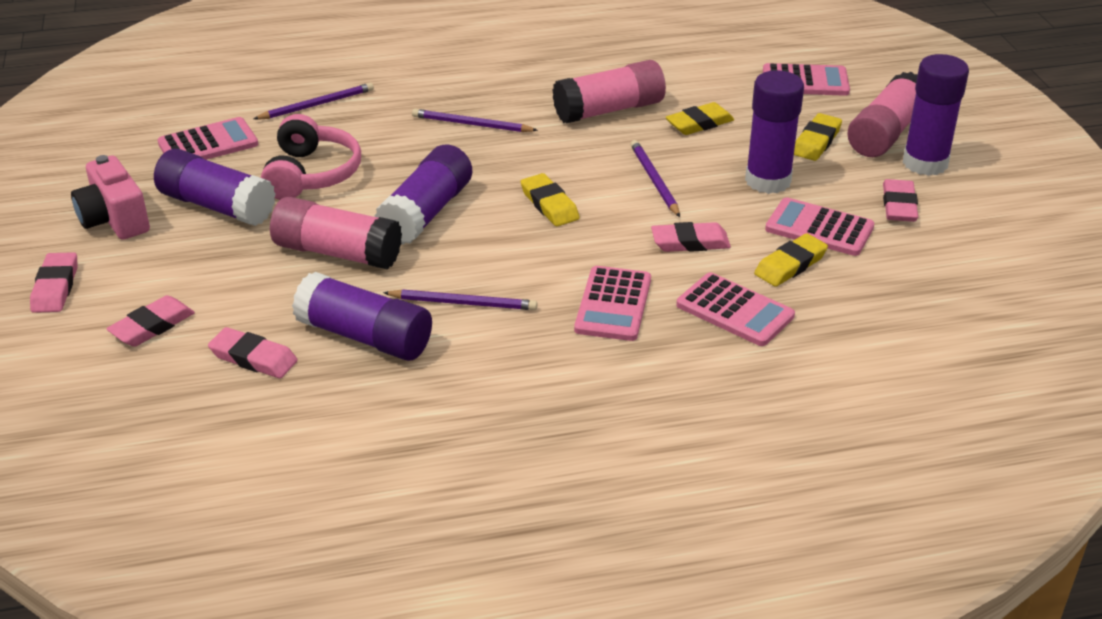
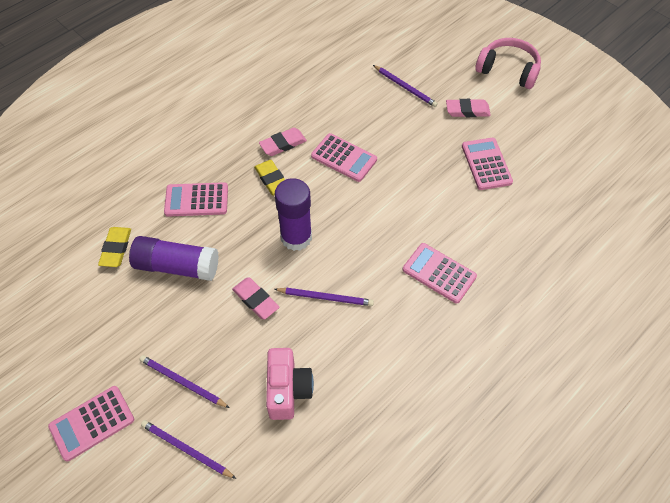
pink eraser: 5 -> 3
pink glue stick: 3 -> 0
purple glue stick: 5 -> 2
yellow eraser: 4 -> 2

